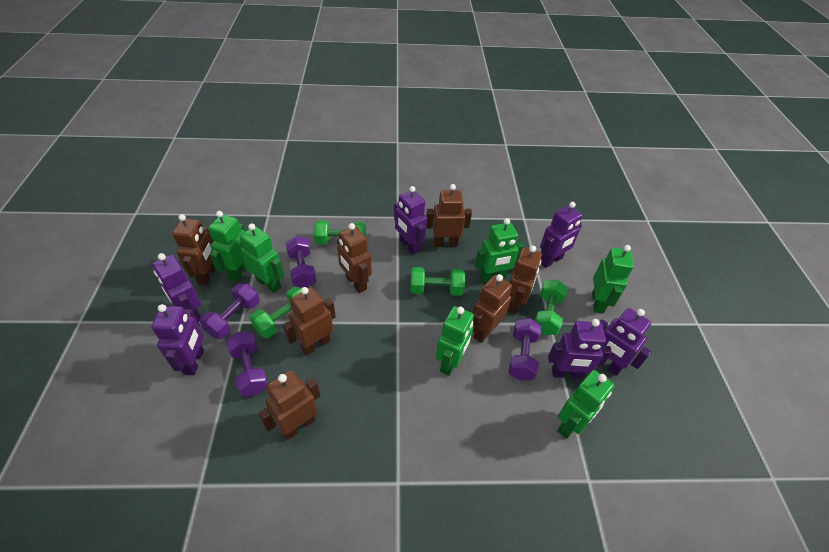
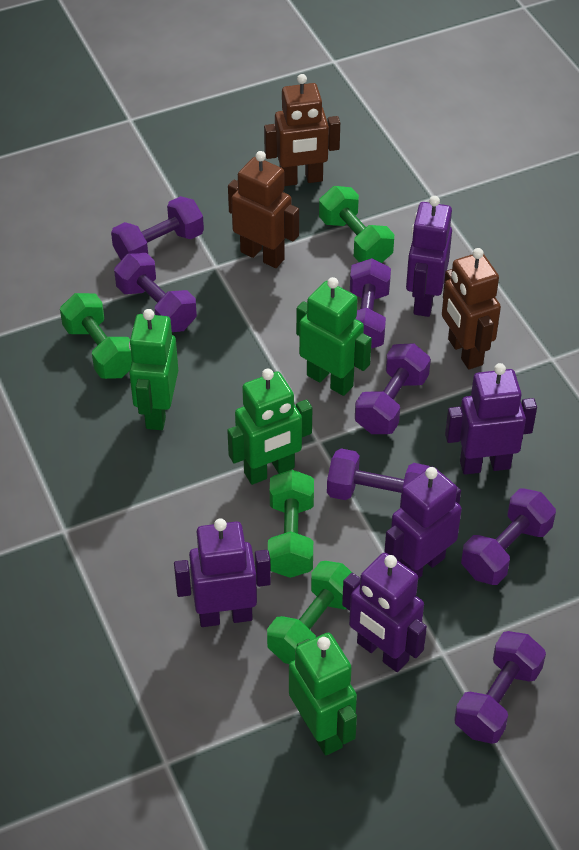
brown robot: 7 -> 3
green robot: 6 -> 4
purple dumbbell: 4 -> 7
purple robot: 6 -> 5

